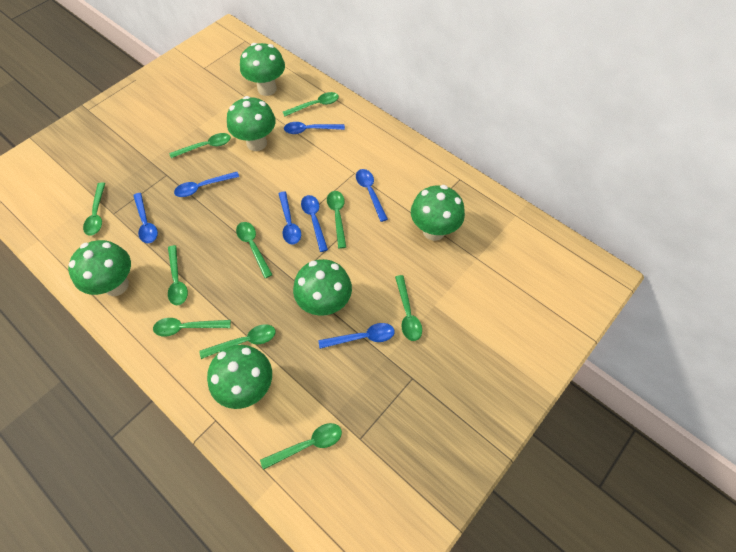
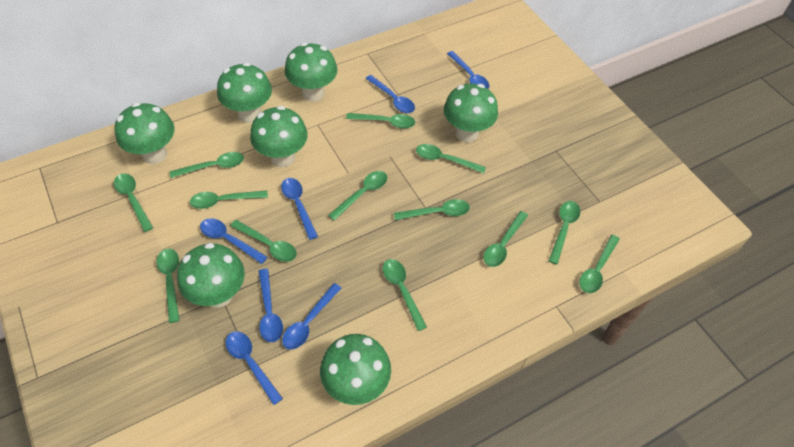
green mushroom: 6 -> 7
green spoon: 10 -> 13

